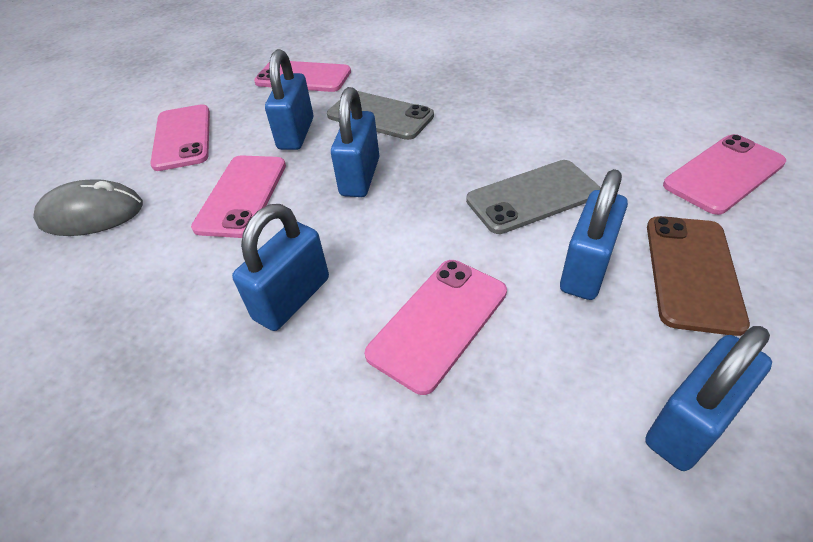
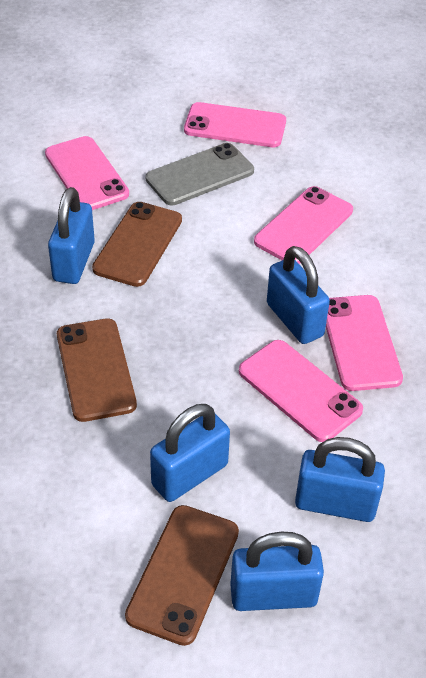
brown phone: 1 -> 3
grey mouse: 1 -> 0
grey phone: 2 -> 1

